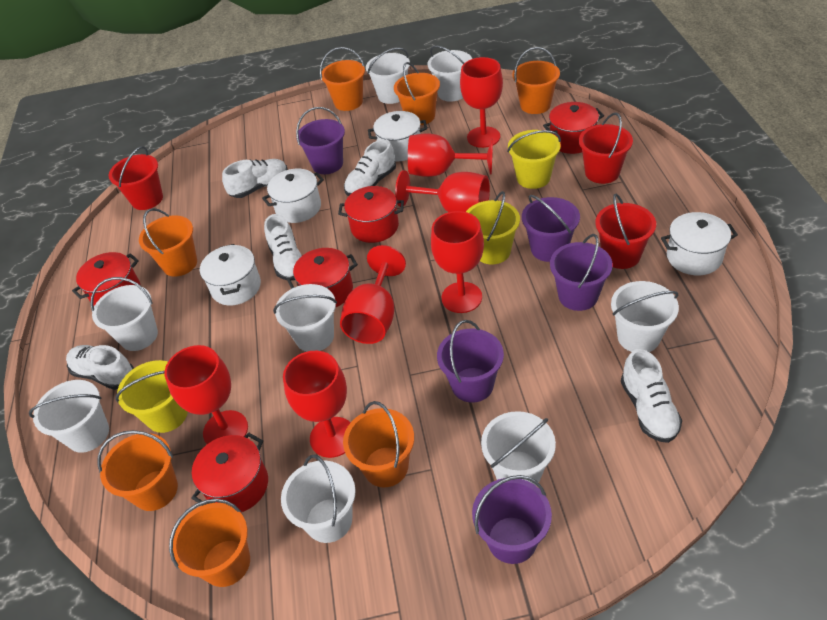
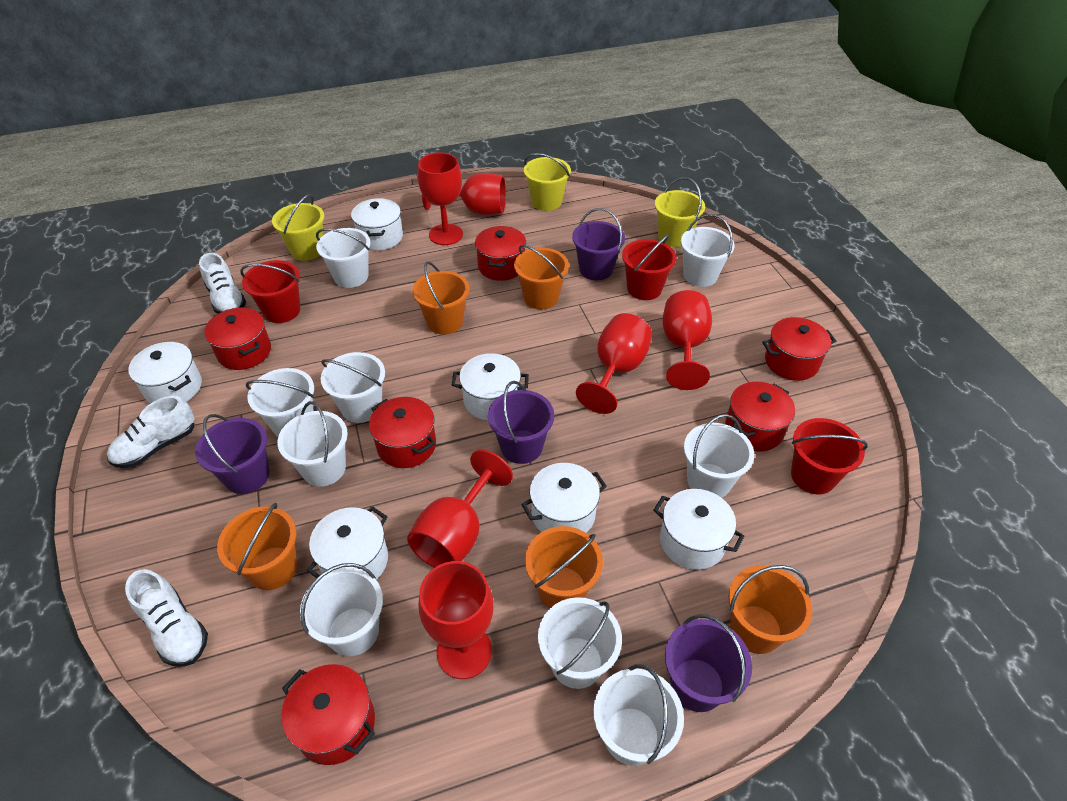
orange bucket: 7 -> 5
purple bucket: 5 -> 4
red goblet: 7 -> 6
red pot: 5 -> 6
white bucket: 8 -> 9
white pot: 4 -> 6
white shoe: 5 -> 3

